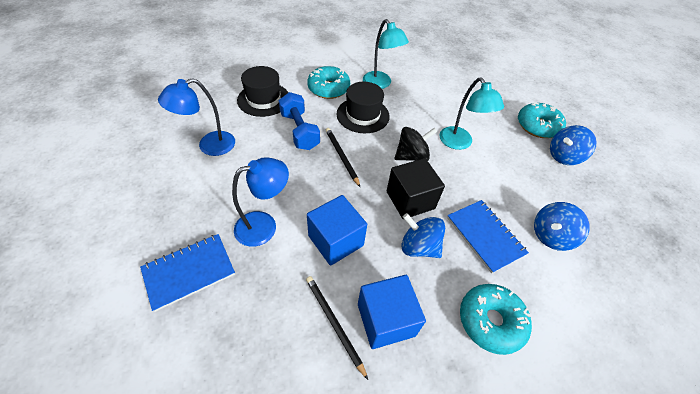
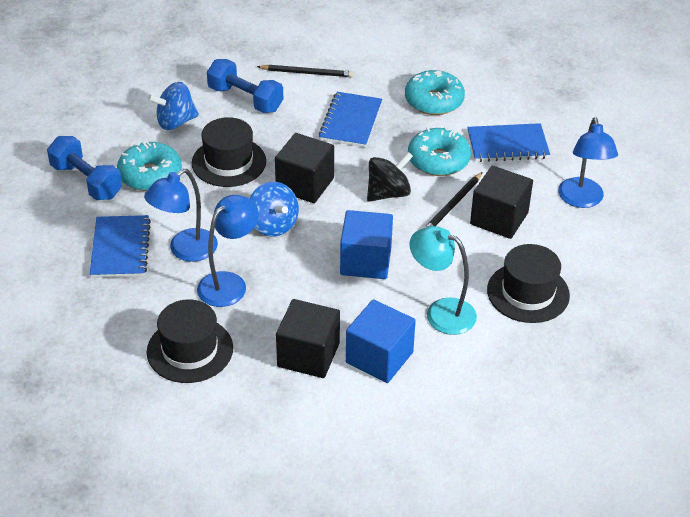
black cube: 1 -> 3
black hat: 2 -> 3
blue dumbbell: 1 -> 2
blue lamp: 2 -> 3
blue notebook: 2 -> 3
blue spinning top: 3 -> 2
turquoise lamp: 2 -> 1

